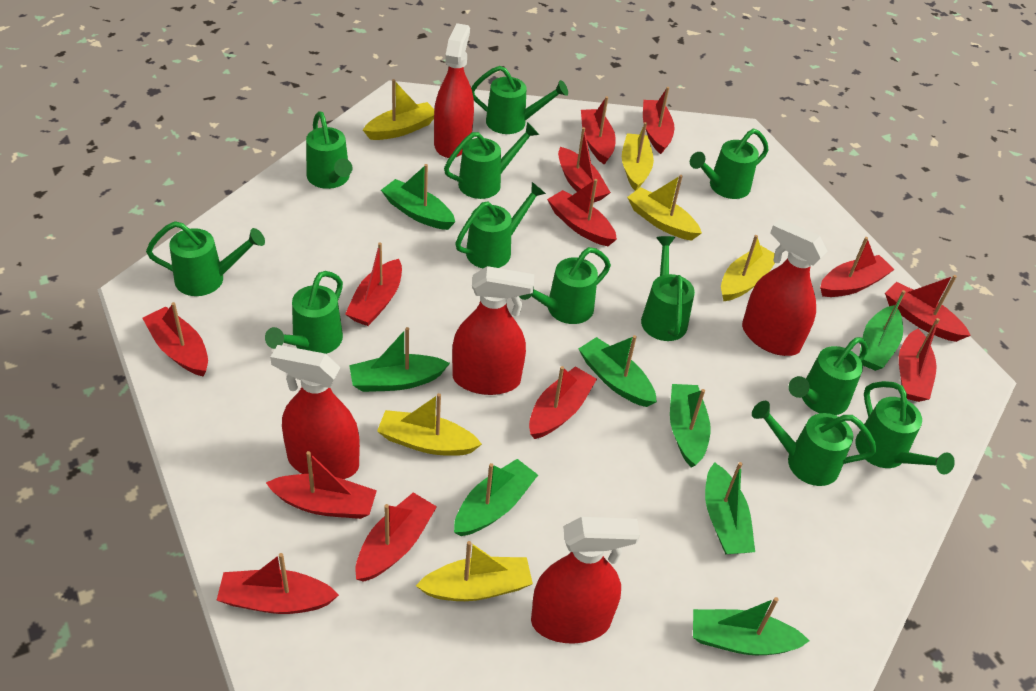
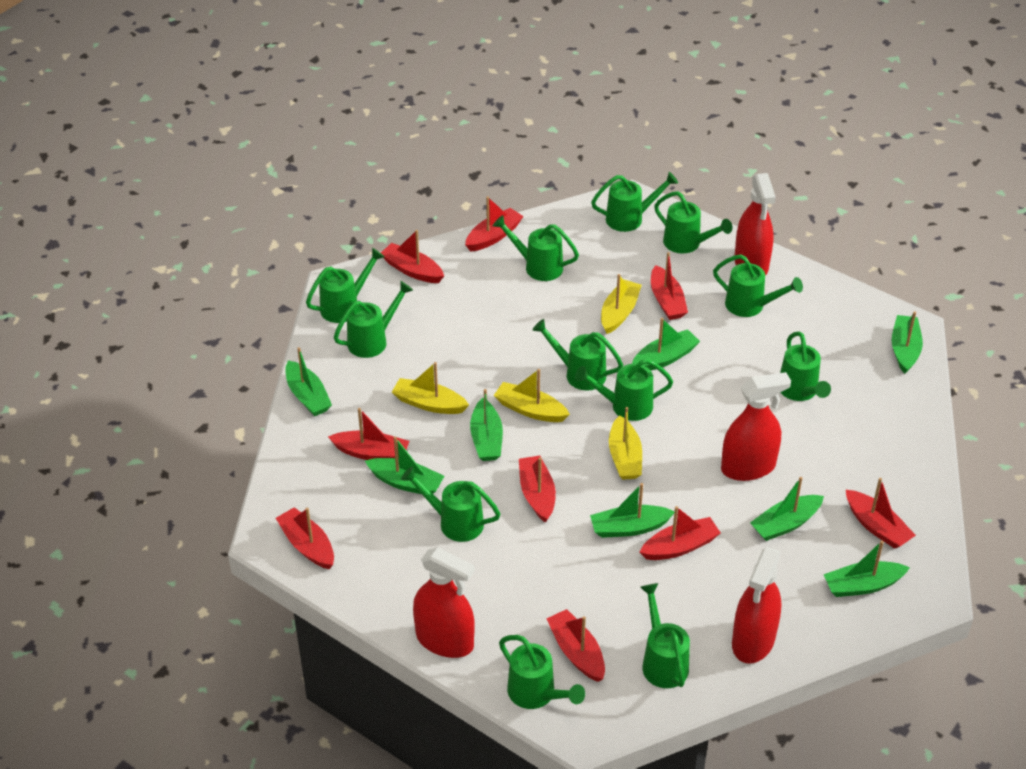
red boat: 13 -> 9
red spray bottle: 5 -> 4
yellow boat: 6 -> 4

